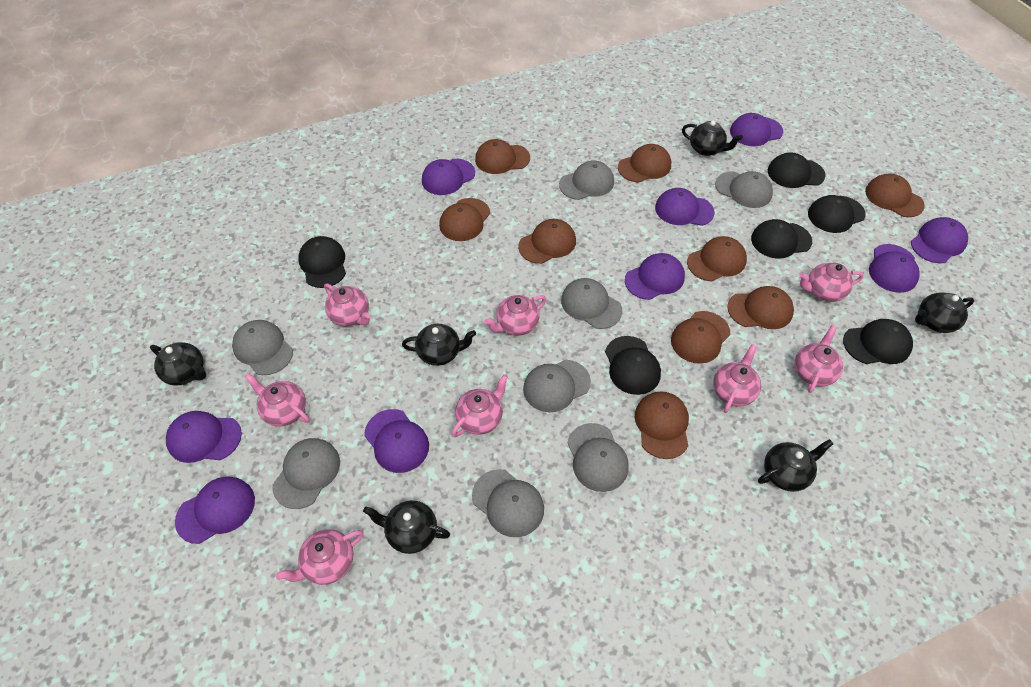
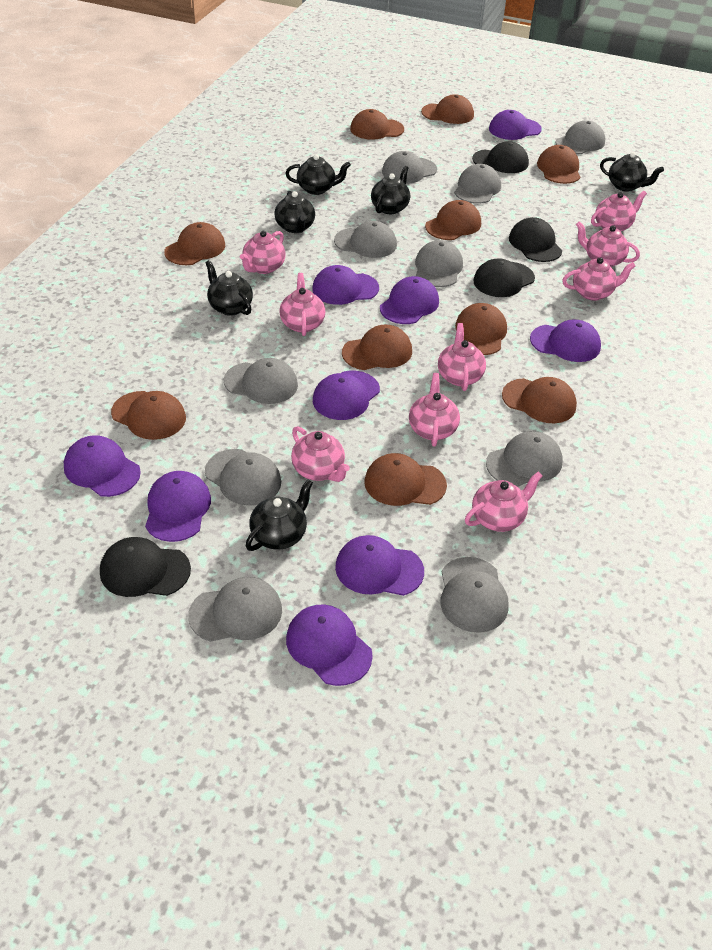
black cap: 6 -> 4
brown cap: 9 -> 10
grey cap: 8 -> 10
pink teapot: 8 -> 9

